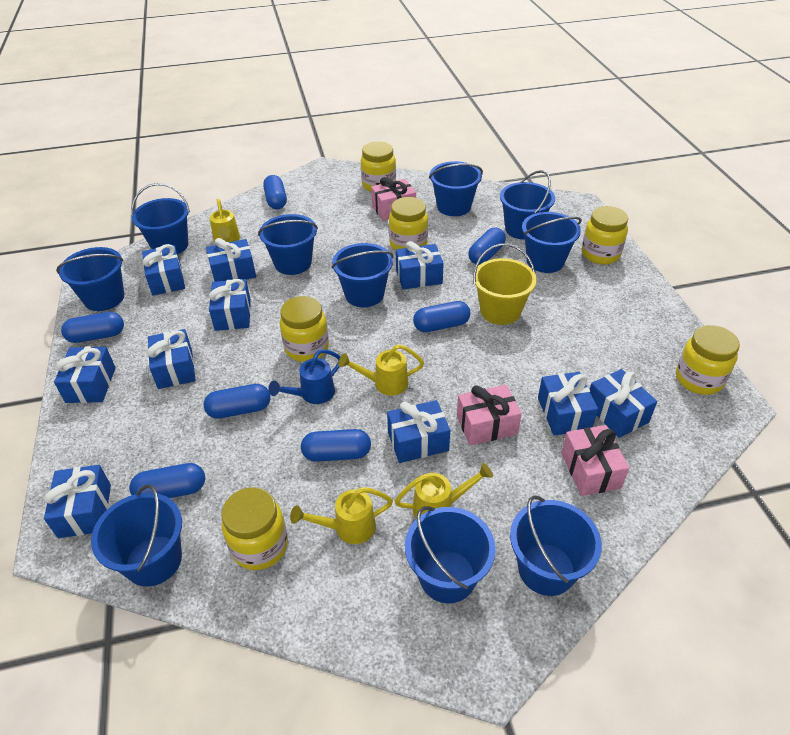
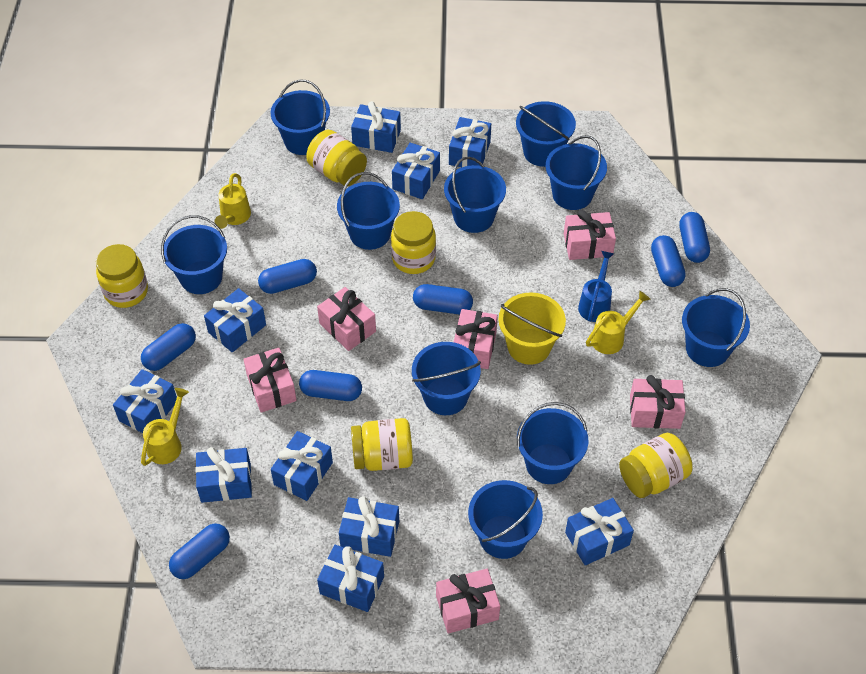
pink gift: 3 -> 6
yellow jar: 6 -> 5
yellow watering can: 4 -> 3

